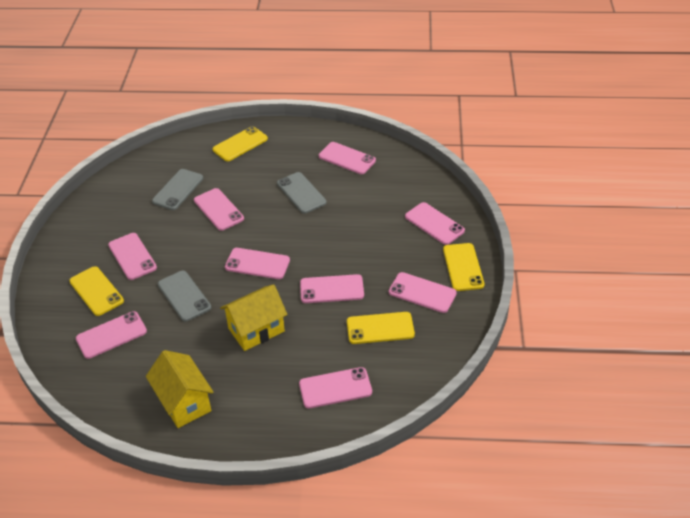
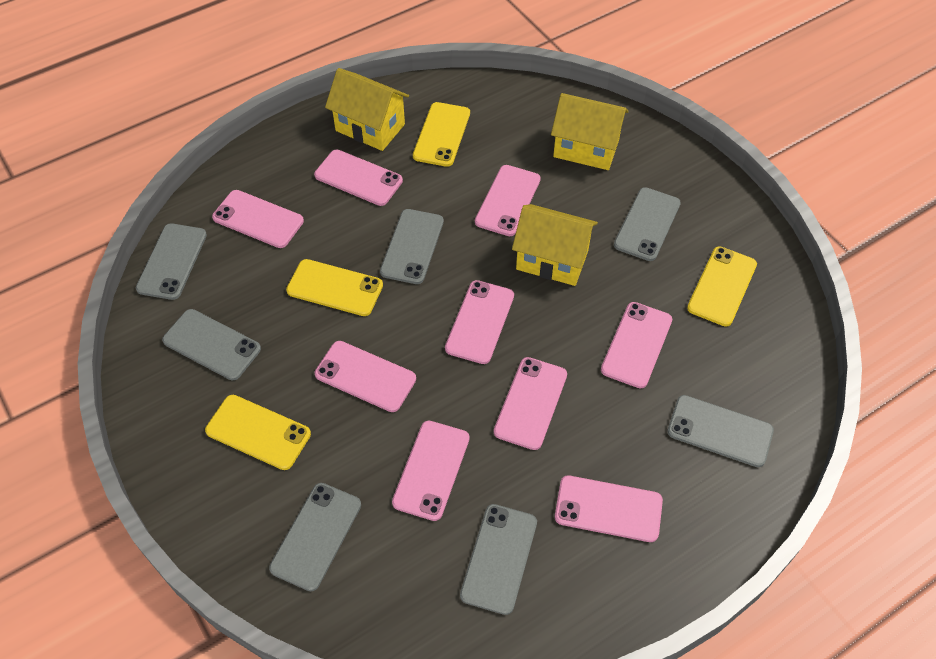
grey phone: 3 -> 7
yellow house: 2 -> 3

